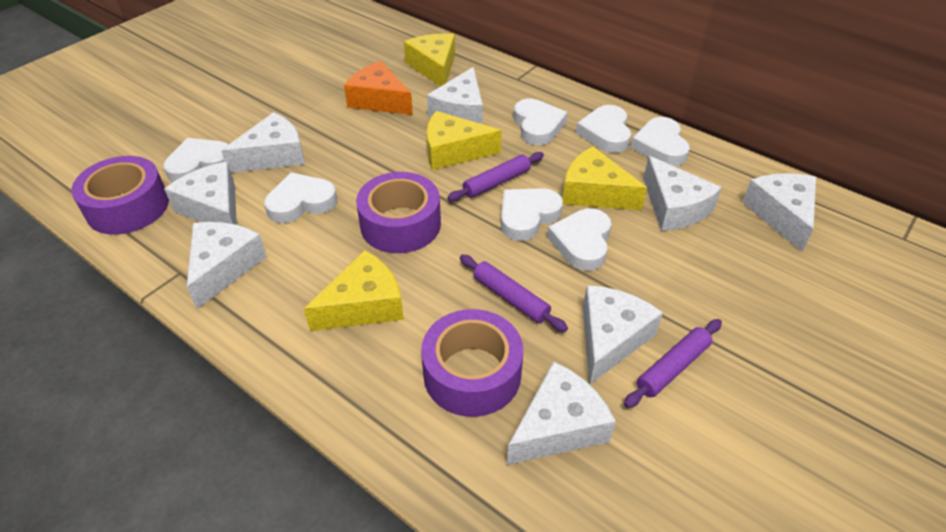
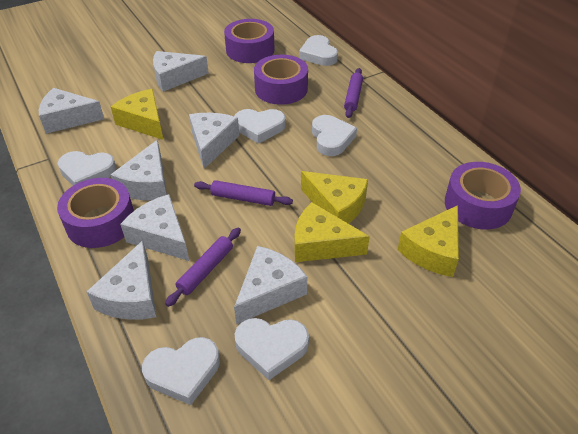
orange cheese: 1 -> 0
purple tape: 3 -> 4
white cheese: 8 -> 7
white heart: 7 -> 6

